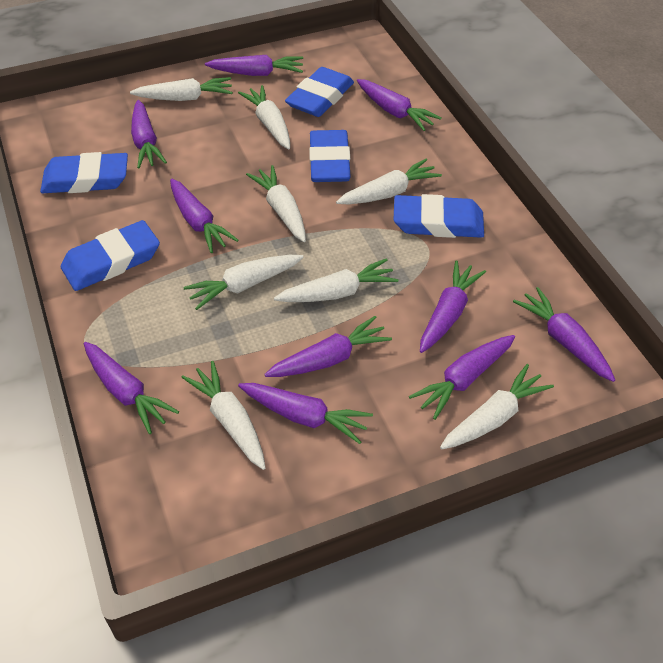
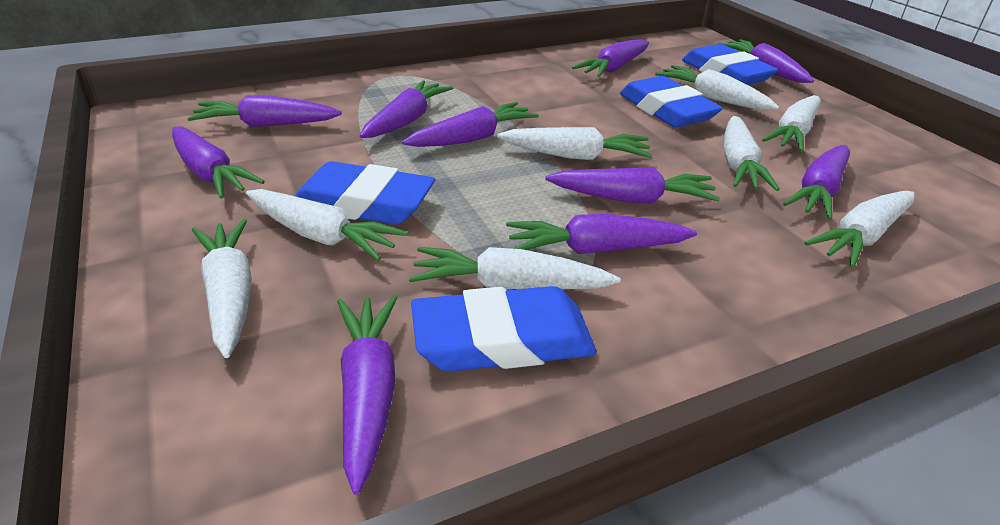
blue eraser: 5 -> 4

